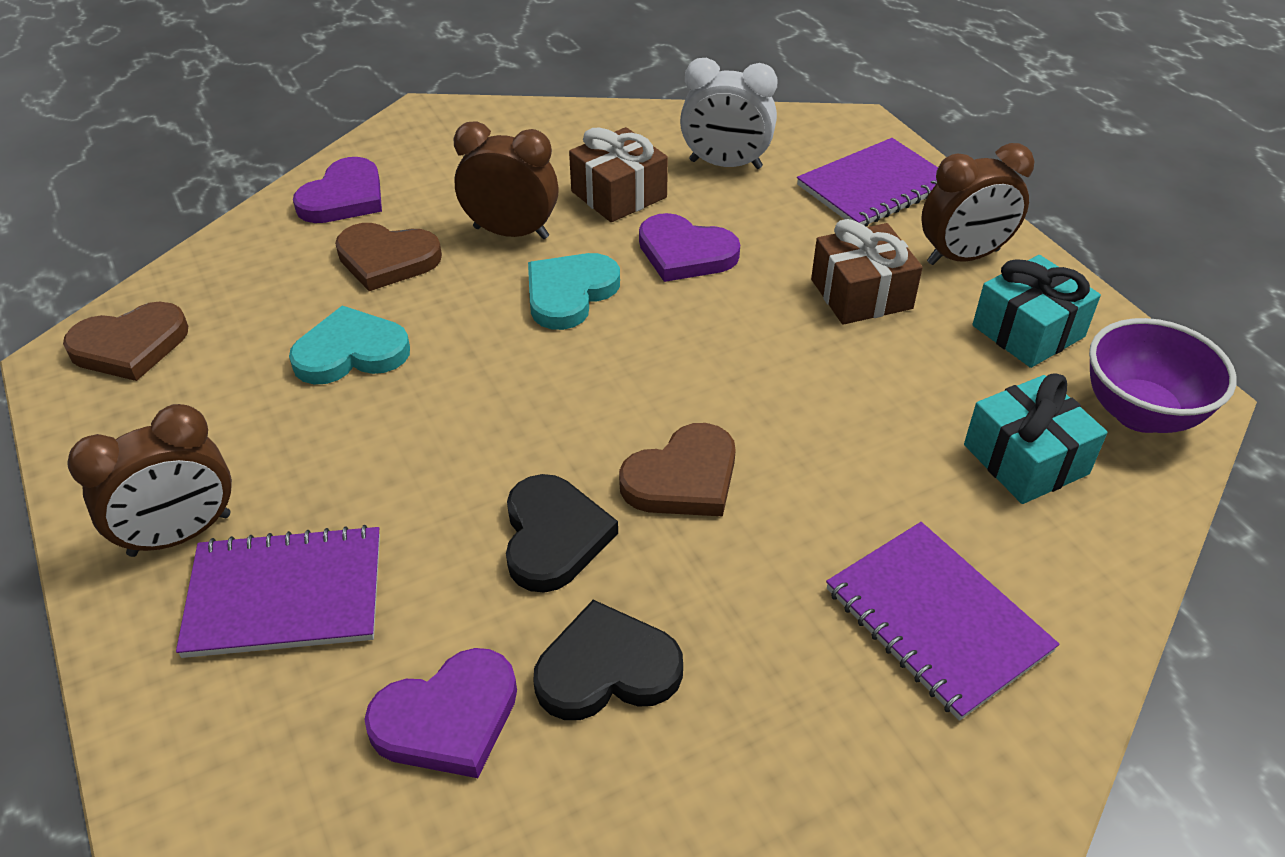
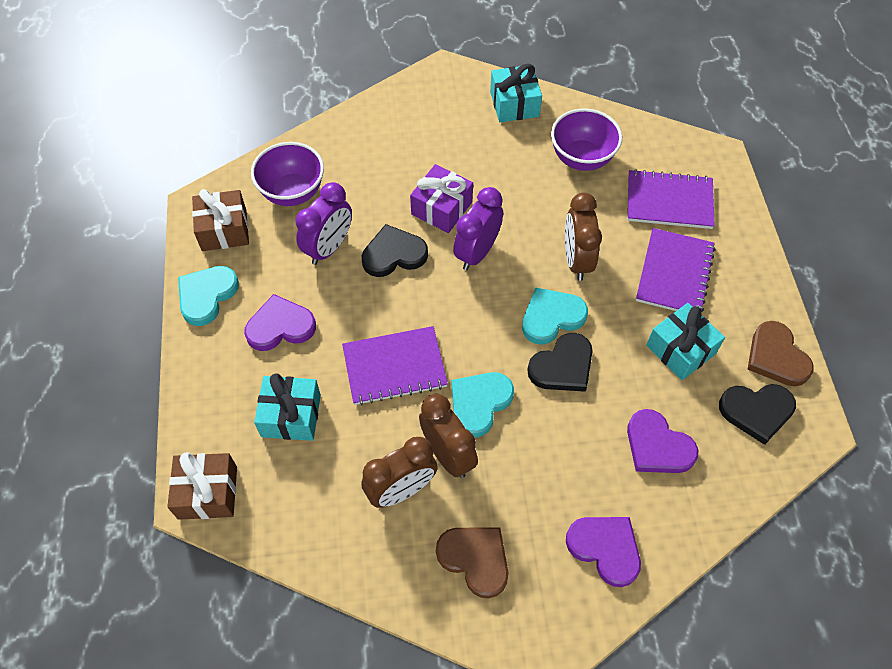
black heart: 2 -> 3
brown heart: 3 -> 2
purple bowl: 1 -> 2
purple clock: 0 -> 2
purple gift: 0 -> 1
turquoise gift: 2 -> 3
turquoise heart: 2 -> 3
white clock: 1 -> 0

